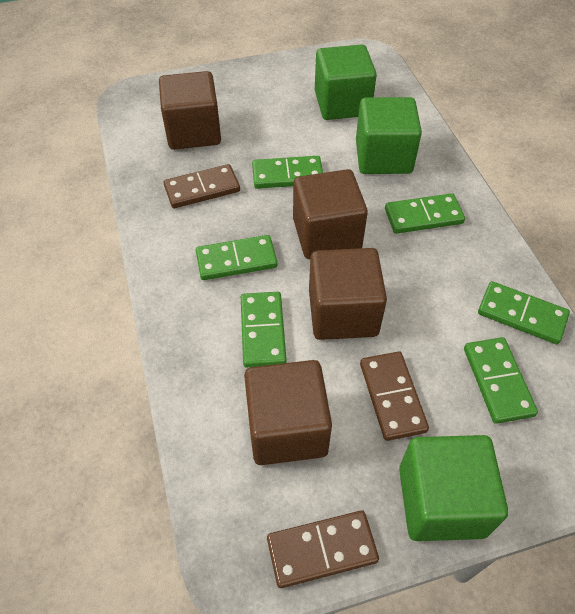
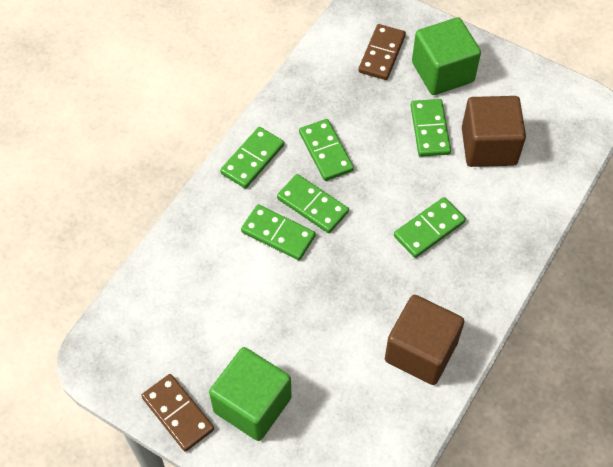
brown cube: 4 -> 2
brown domino: 3 -> 2
green cube: 3 -> 2

